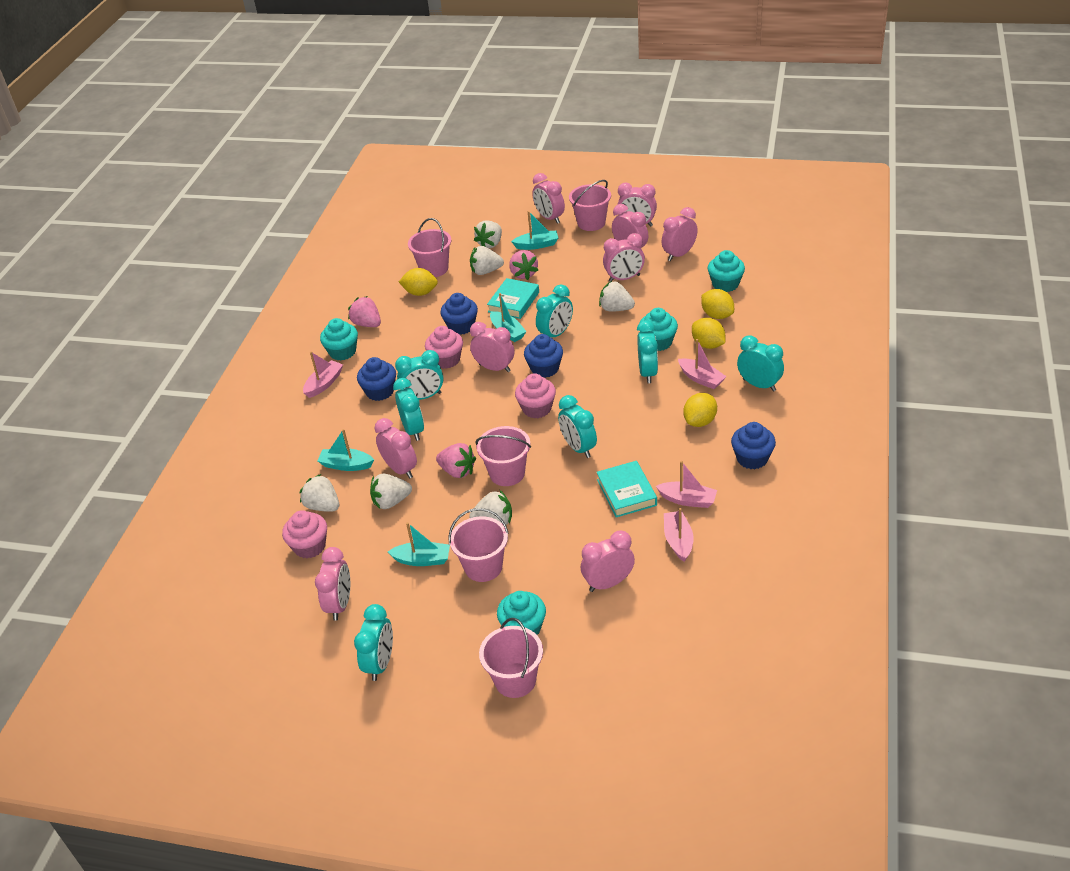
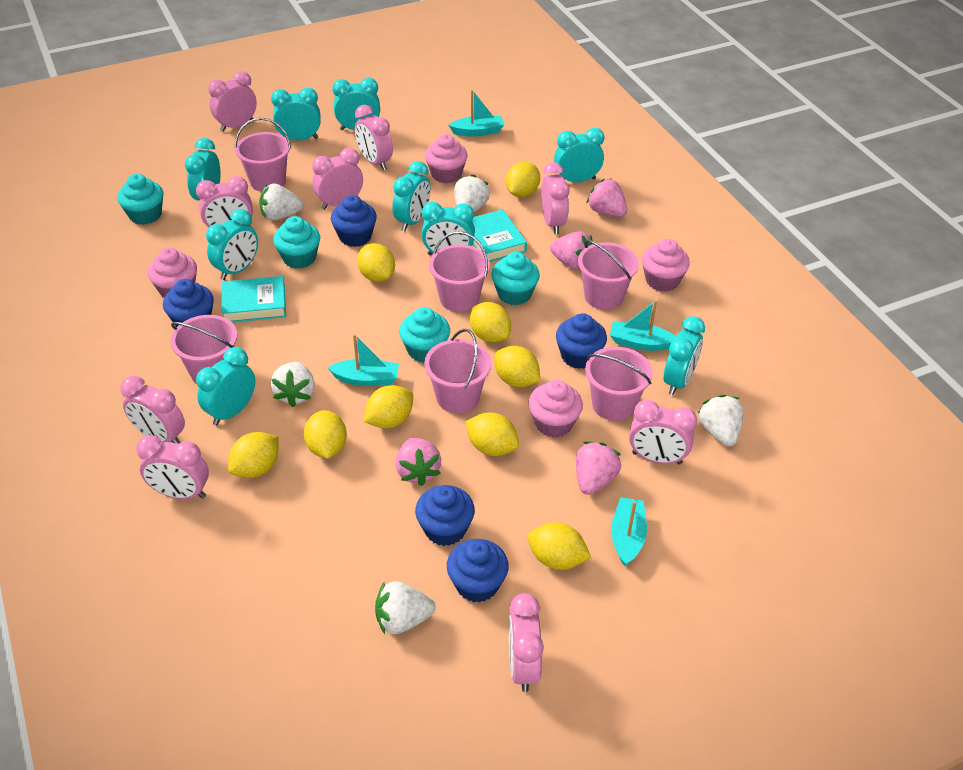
blue cupcake: 4 -> 5
pink boat: 4 -> 0
pink bucket: 5 -> 6
pink cupcake: 3 -> 4
pink strawberry: 3 -> 4
turquoise clock: 7 -> 9
white strawberry: 6 -> 5
yellow lemon: 4 -> 9

